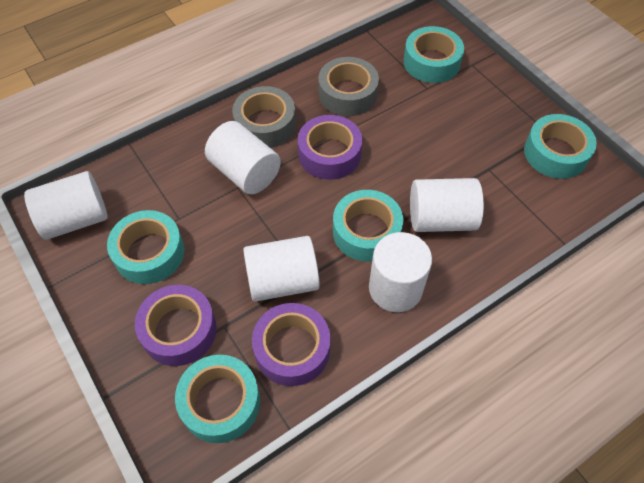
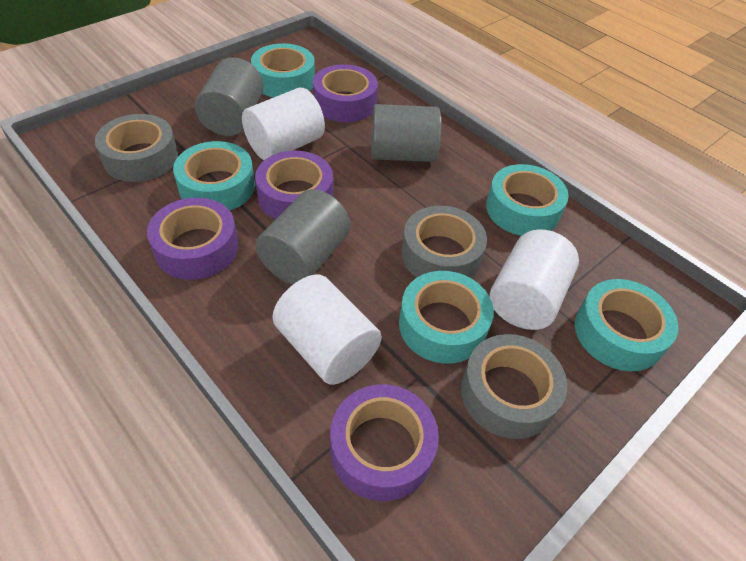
grey cylinder: 0 -> 3
grey tape: 2 -> 3
purple tape: 3 -> 4
white cylinder: 5 -> 3

